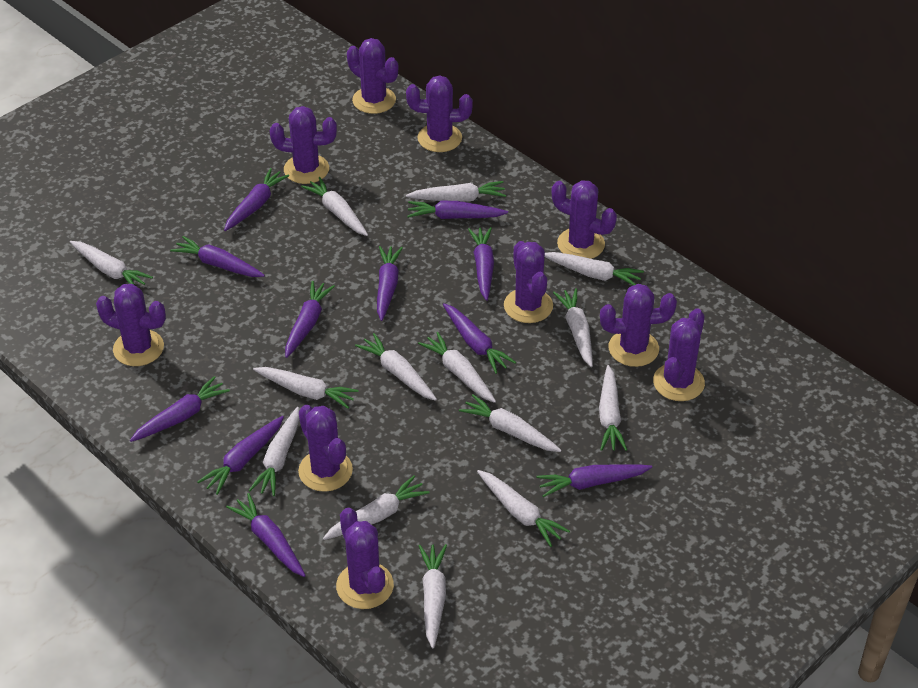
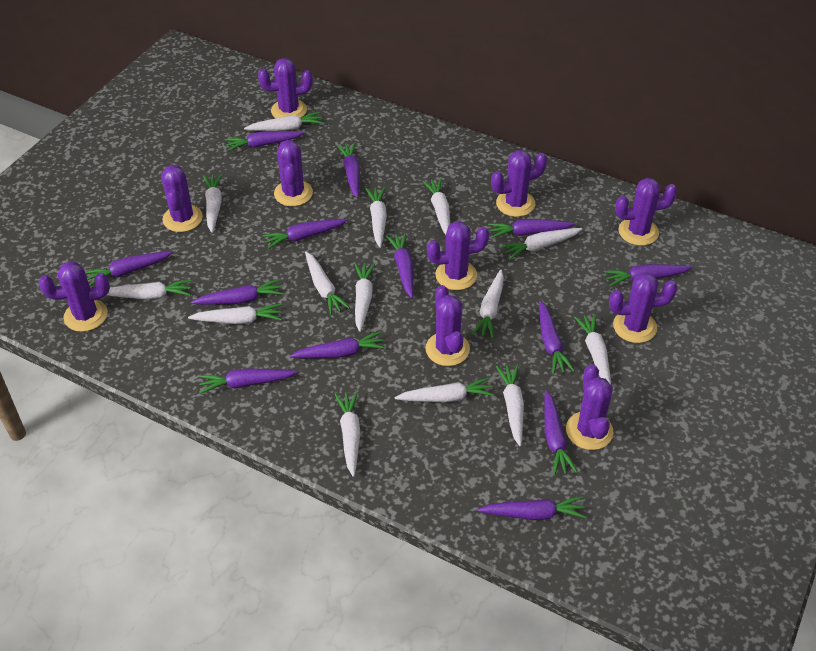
purple carrot: 11 -> 13

